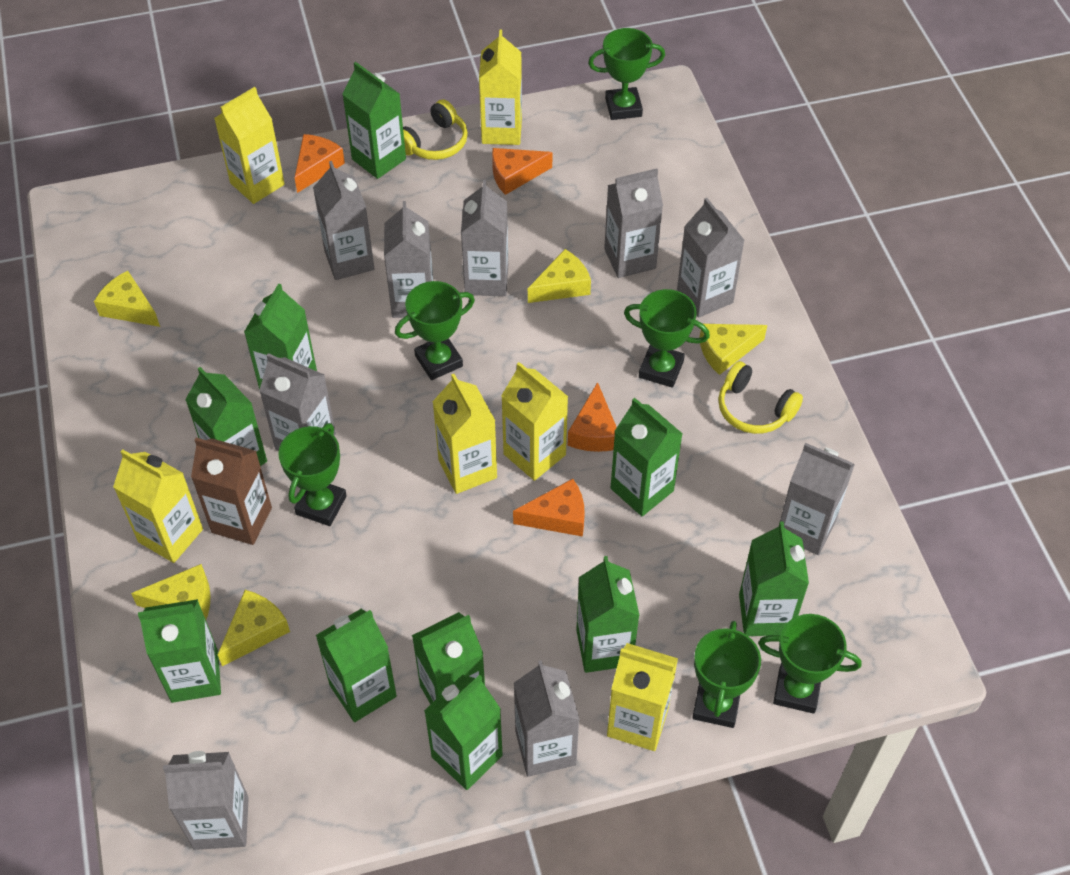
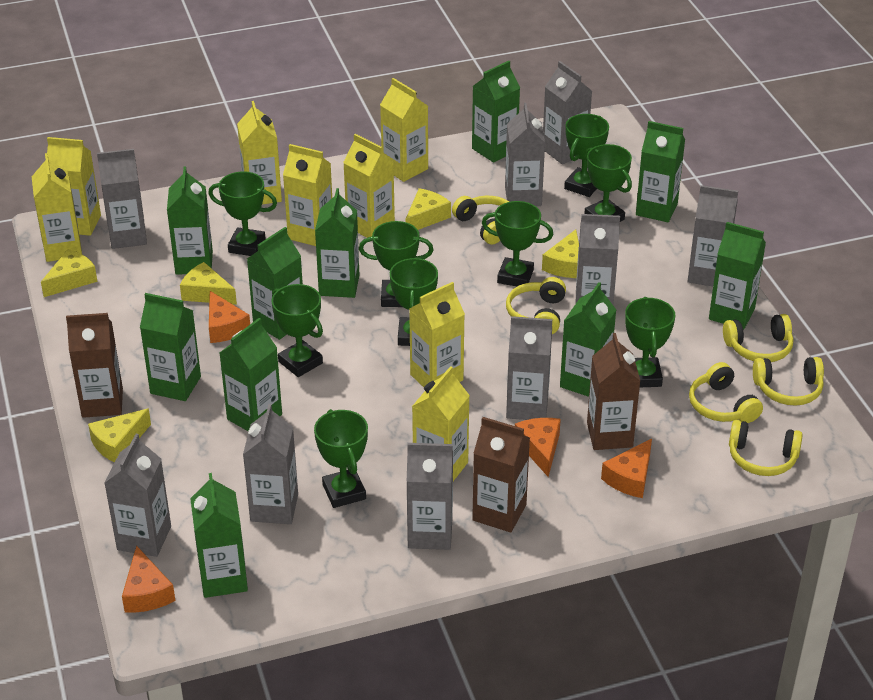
brown carton: 1 -> 3
green trophy: 6 -> 9
yellow carton: 6 -> 8
yellow headphones: 2 -> 6

